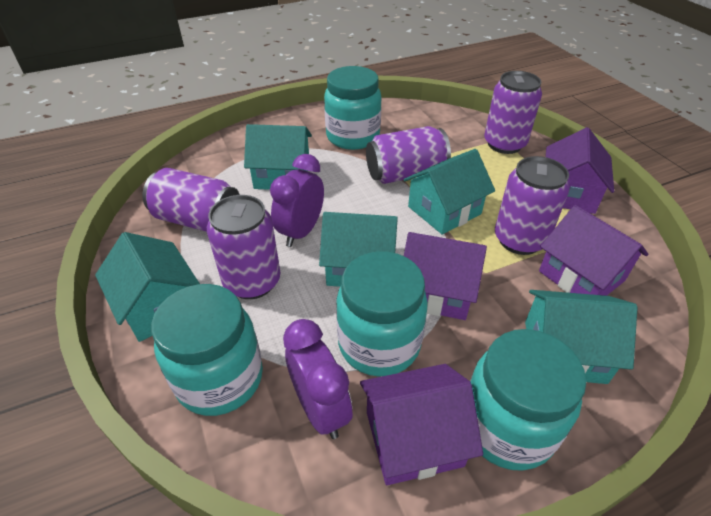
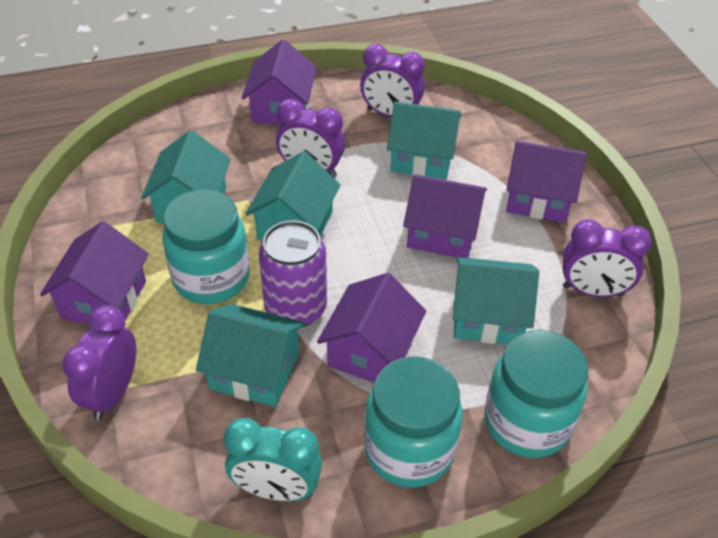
purple can: 5 -> 1
purple clock: 2 -> 4
purple house: 4 -> 5
turquoise clock: 0 -> 1
turquoise jar: 4 -> 3

